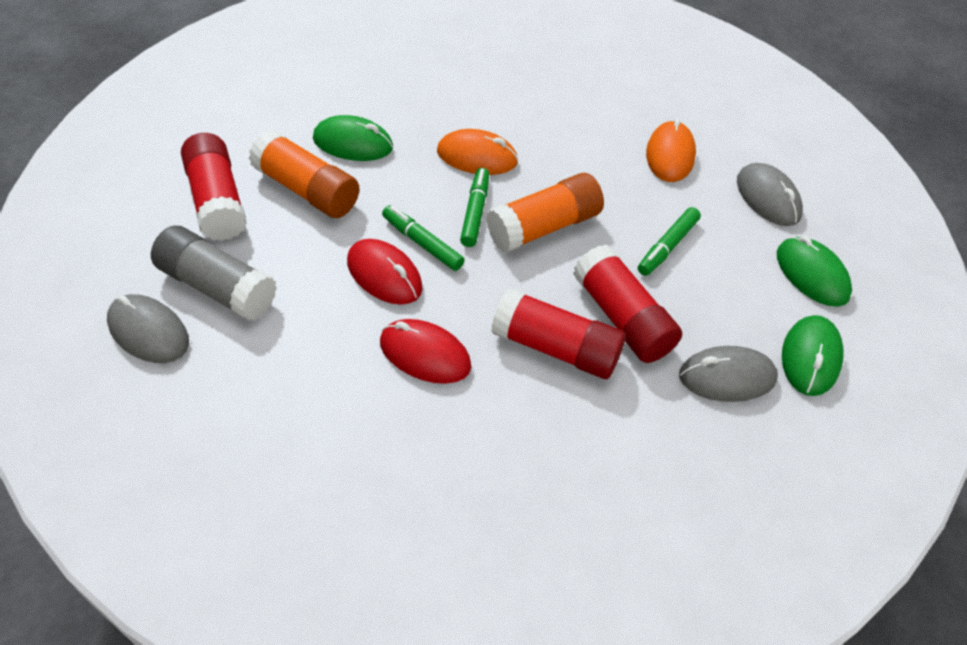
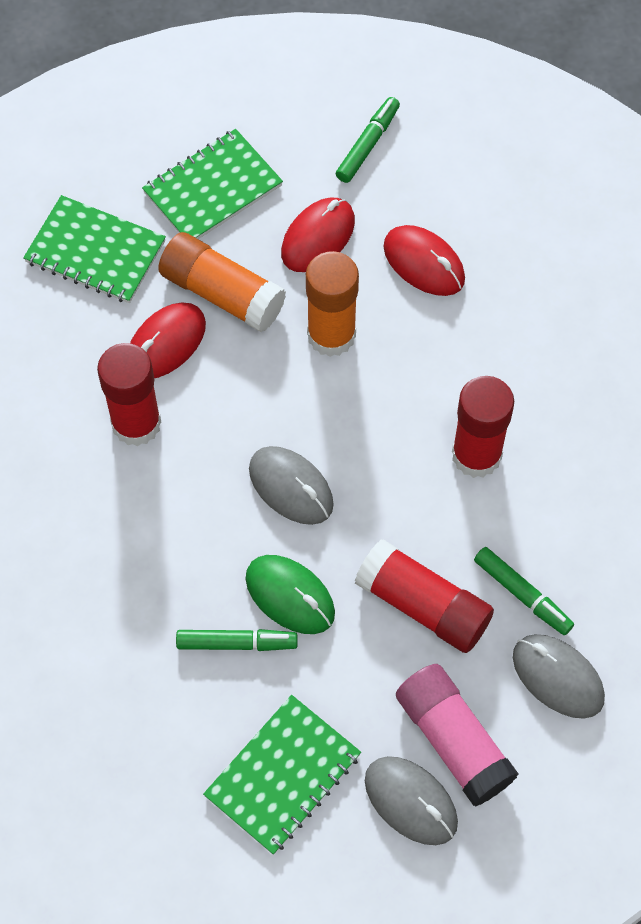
green mouse: 3 -> 1
green notebook: 0 -> 3
grey glue stick: 1 -> 0
orange mouse: 2 -> 0
pink glue stick: 0 -> 1
red mouse: 2 -> 3

